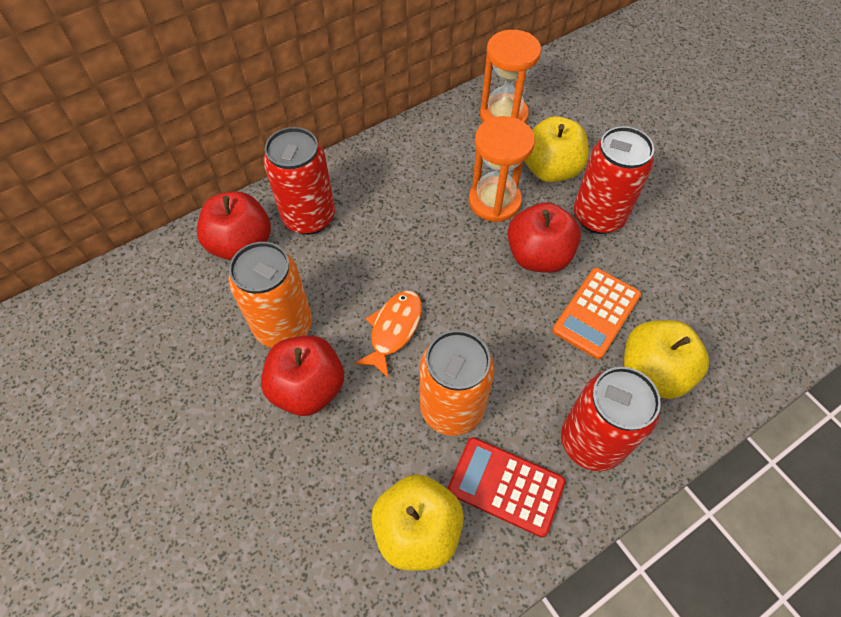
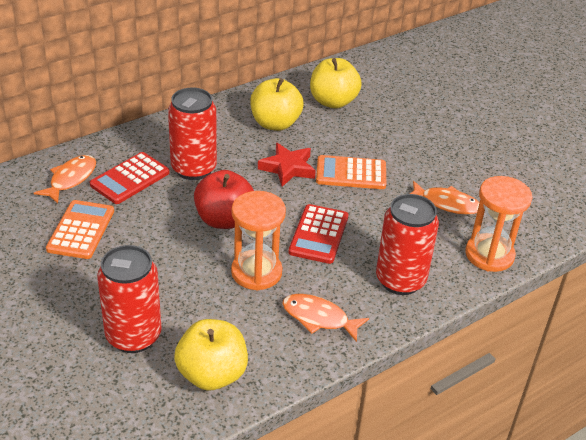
orange calculator: 1 -> 2
orange can: 2 -> 0
orange fish: 1 -> 3
red apple: 3 -> 1
red calculator: 1 -> 2
red star: 0 -> 1

